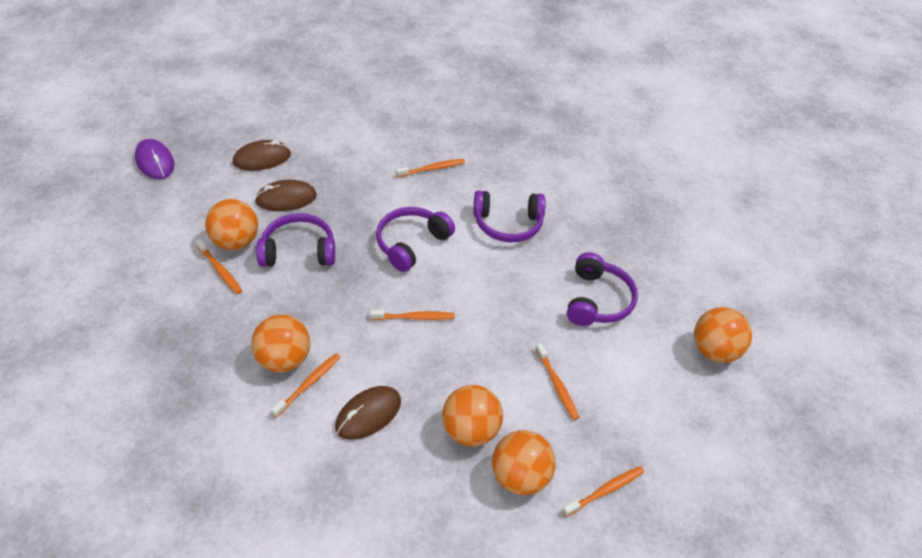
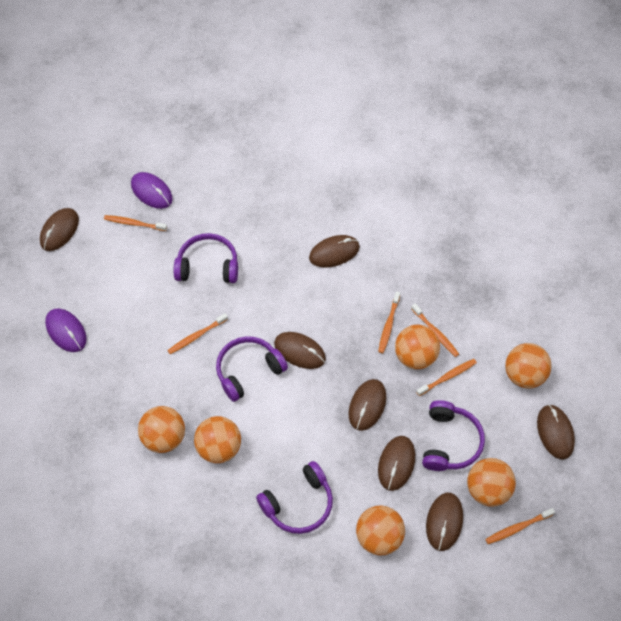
brown mouse: 3 -> 7
orange ball: 5 -> 6
purple mouse: 1 -> 2

